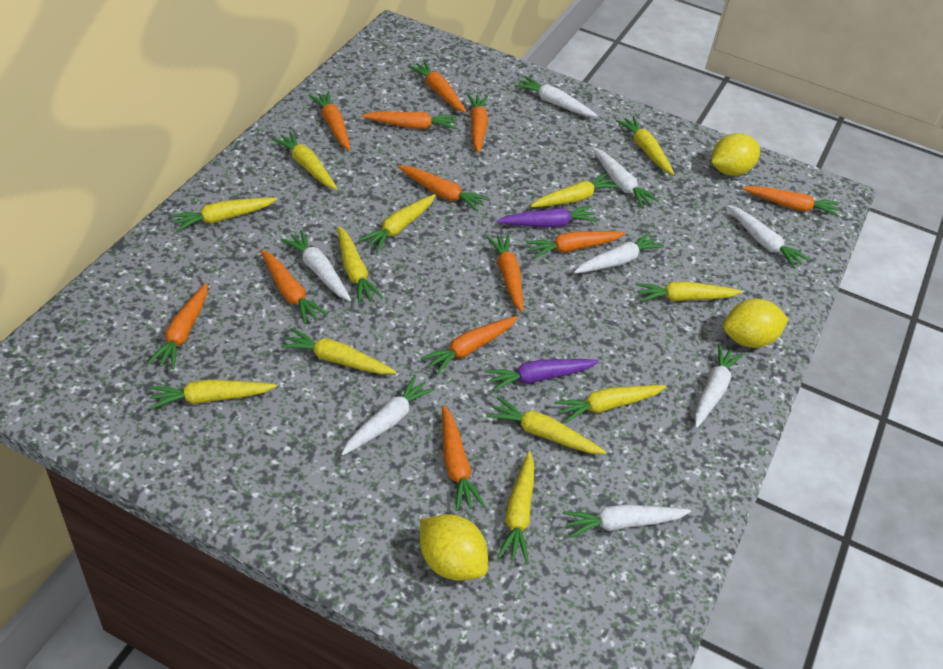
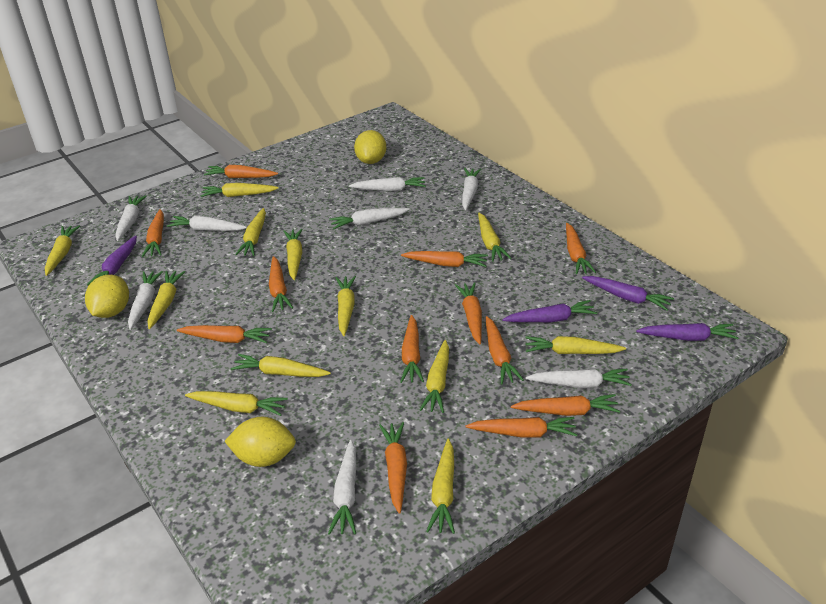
purple carrot: 2 -> 4

